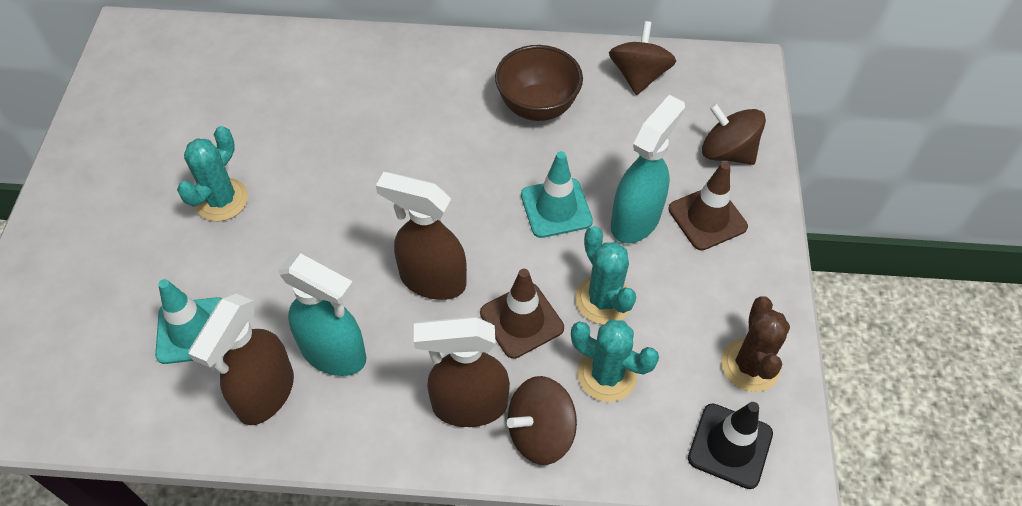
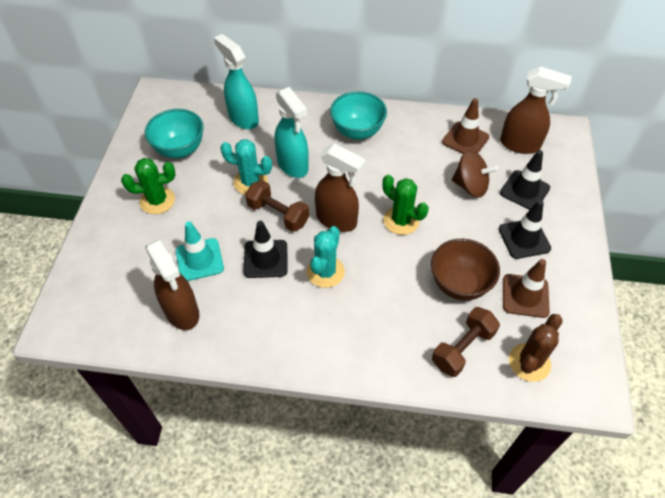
black traffic cone: 1 -> 3
brown dumbbell: 0 -> 2
brown spinning top: 3 -> 1
green cactus: 0 -> 2
turquoise bowl: 0 -> 2
turquoise cactus: 3 -> 2
turquoise traffic cone: 2 -> 1

